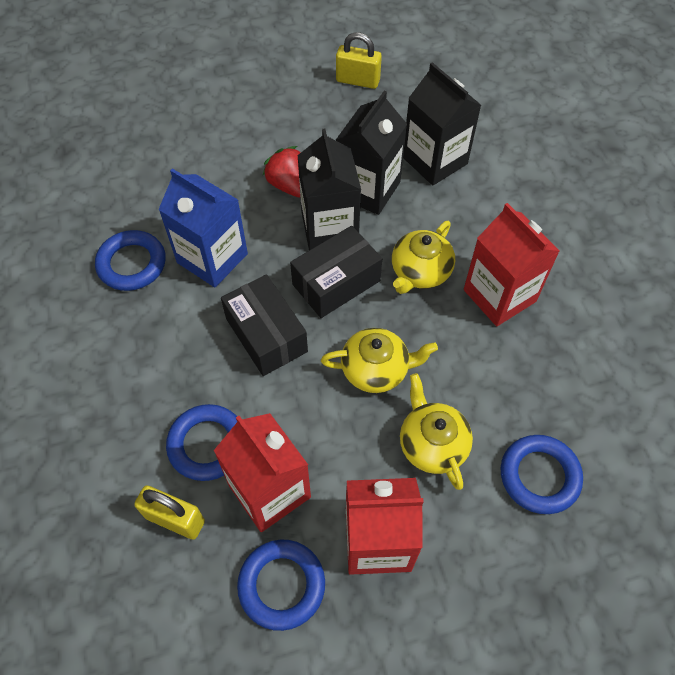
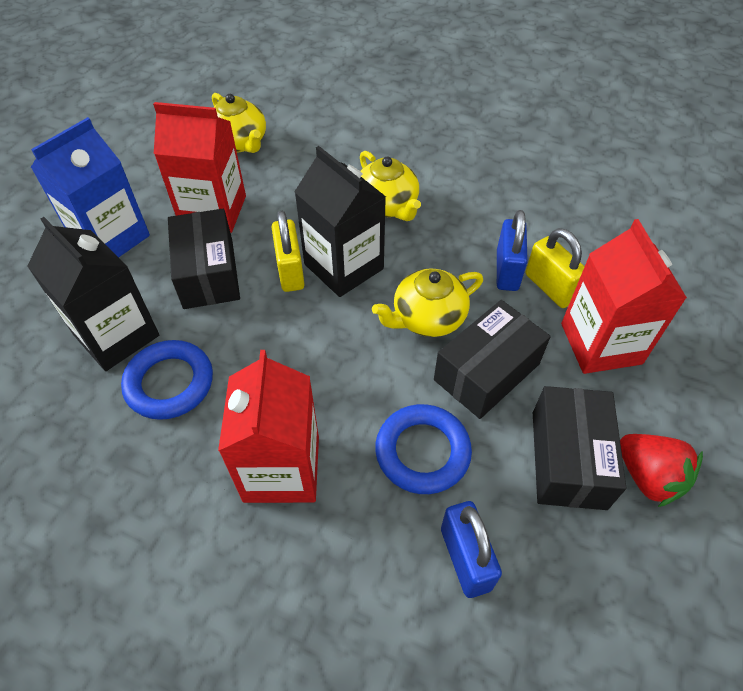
black box: 2 -> 3
black carton: 3 -> 2
blue padlock: 0 -> 2
blue ring: 4 -> 2

